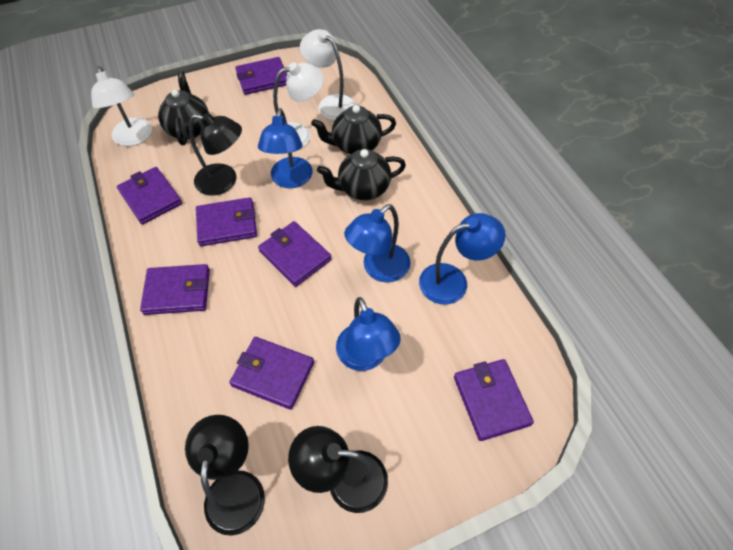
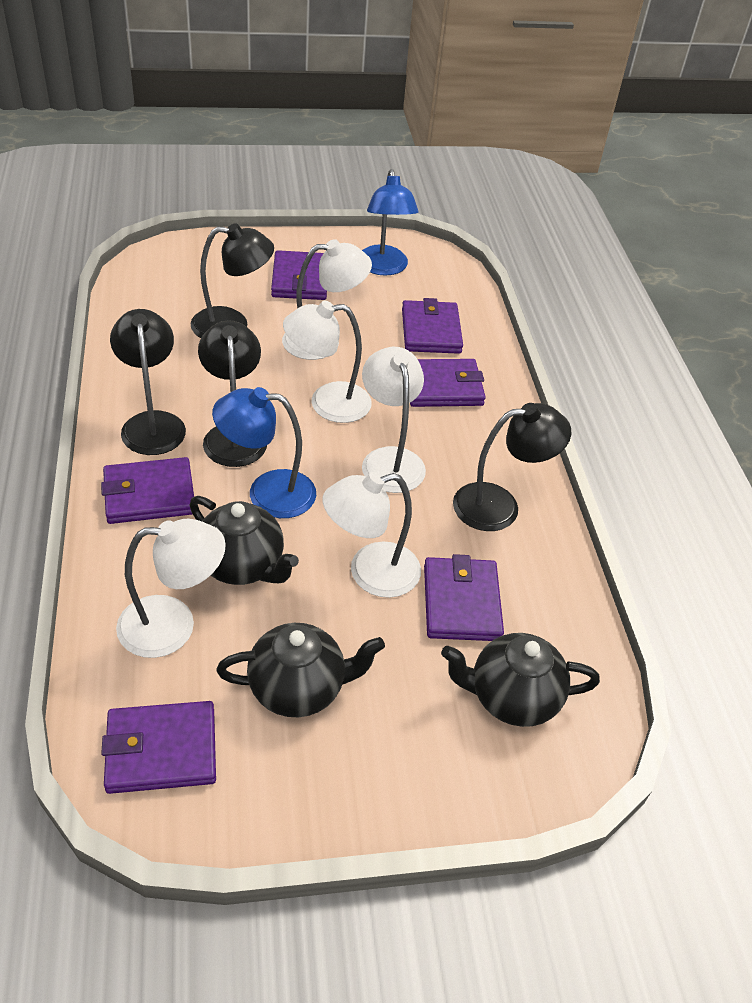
black lamp: 3 -> 4
blue lamp: 4 -> 2
purple wallet: 7 -> 6
white lamp: 3 -> 5

